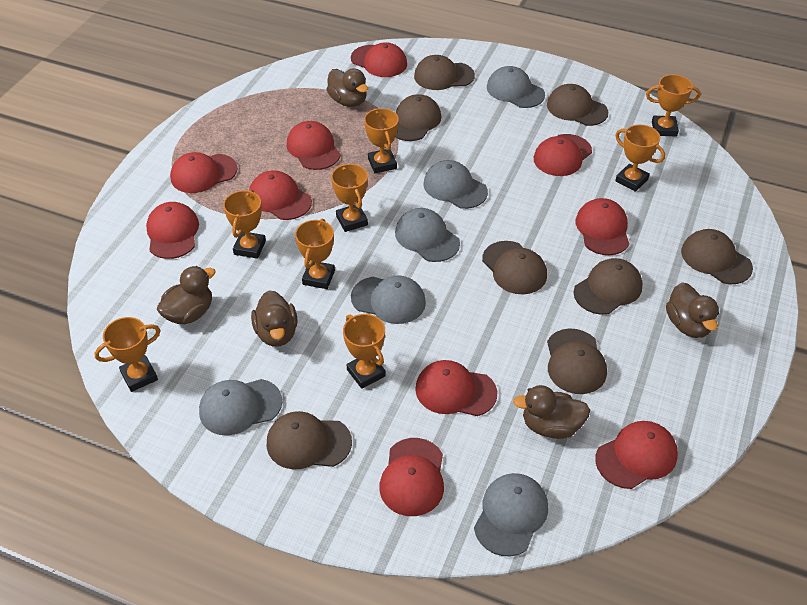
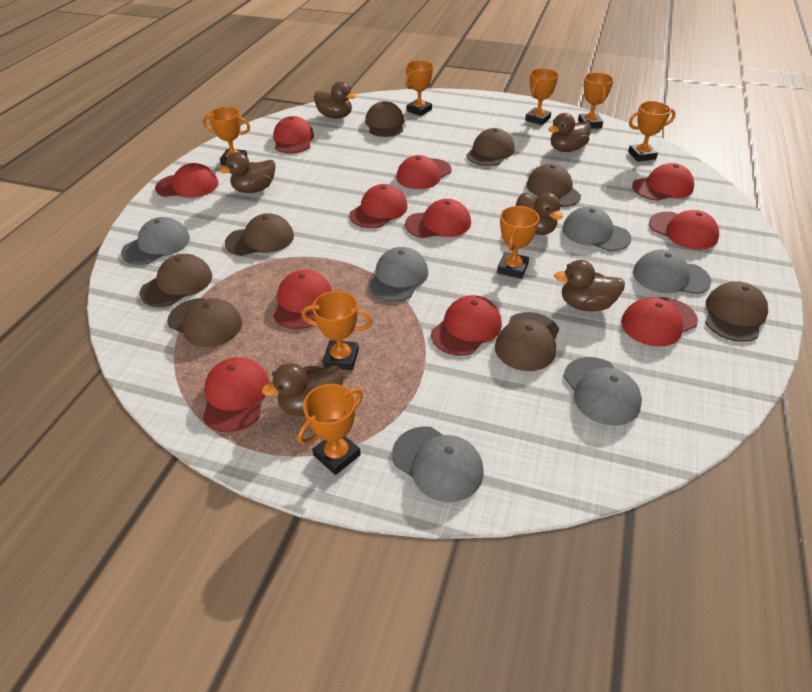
brown duck: 5 -> 6
red cap: 10 -> 11

